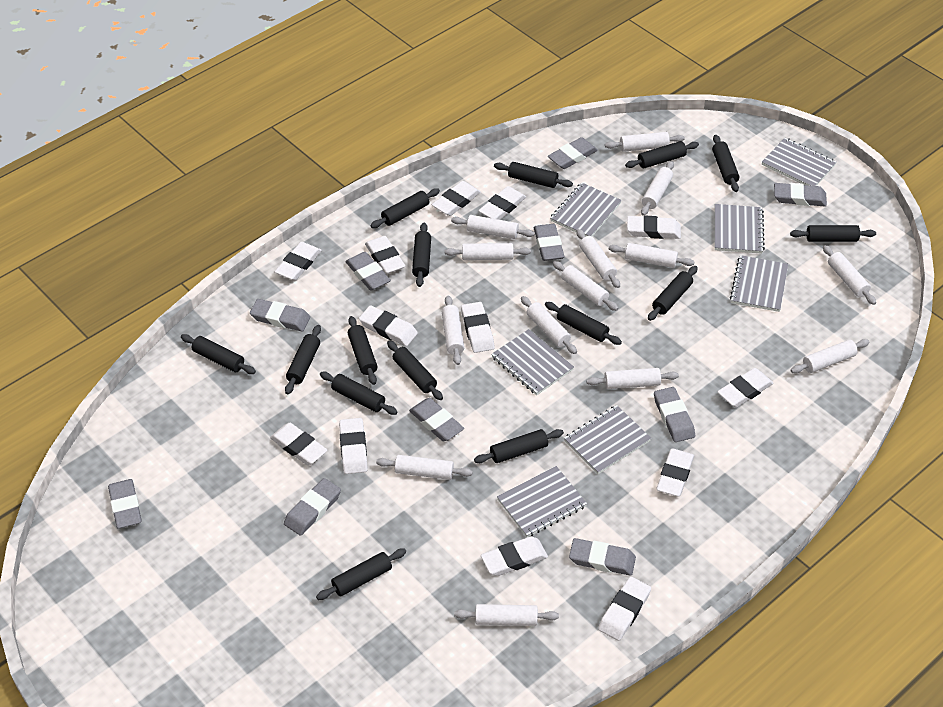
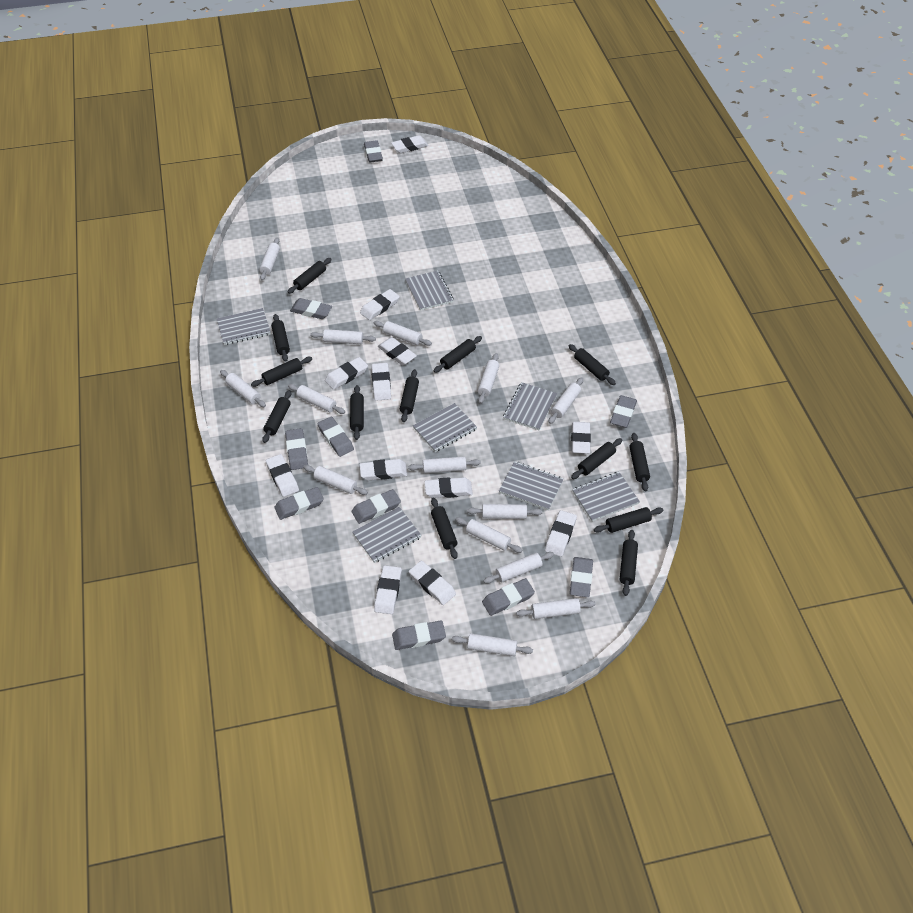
black rolling pin: 15 -> 13
white eraser: 13 -> 12

